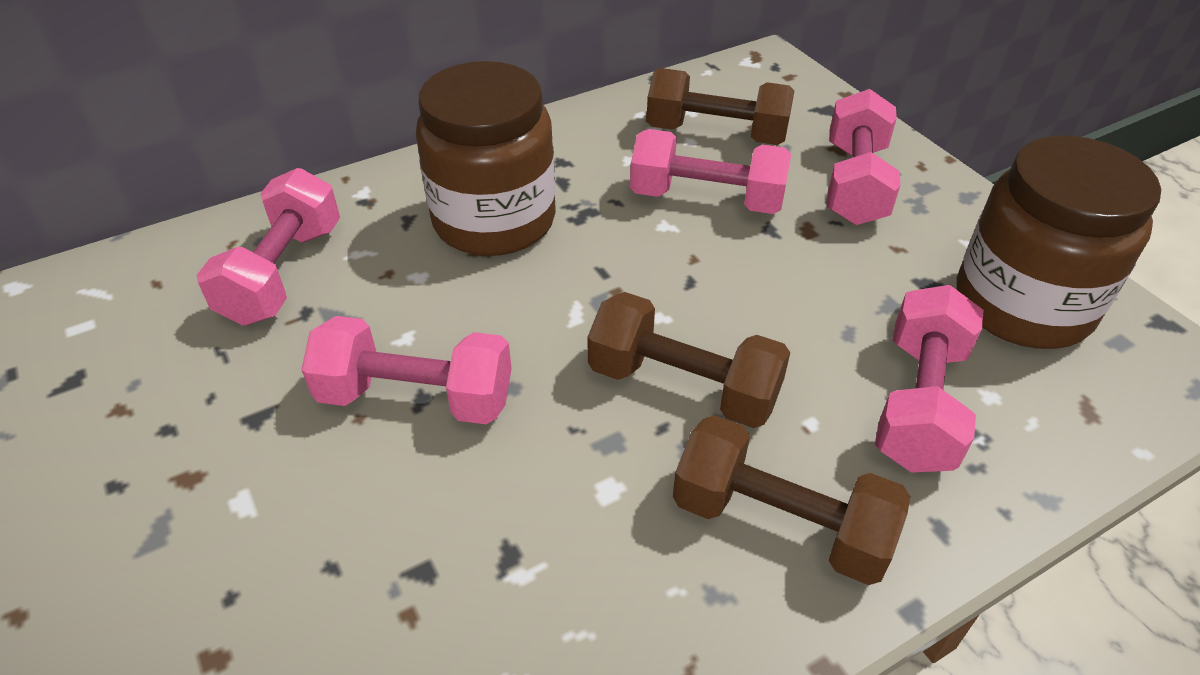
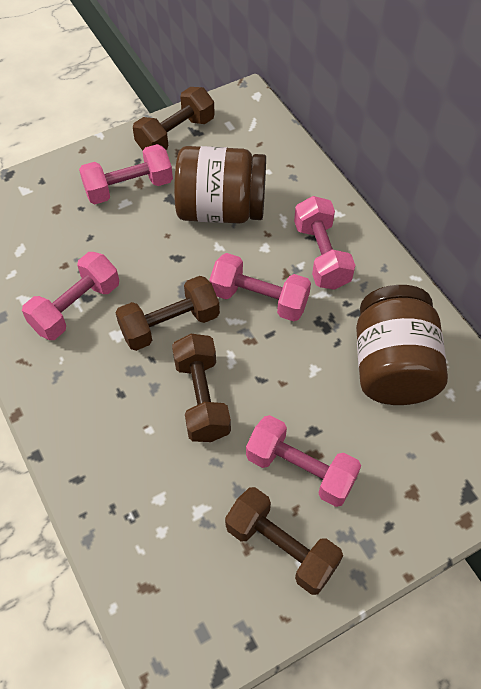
brown dumbbell: 3 -> 4

